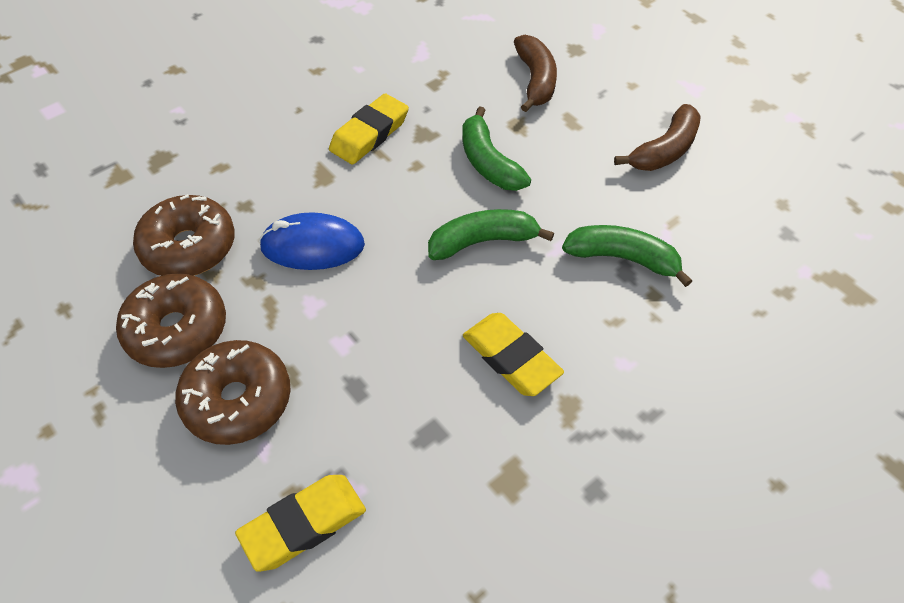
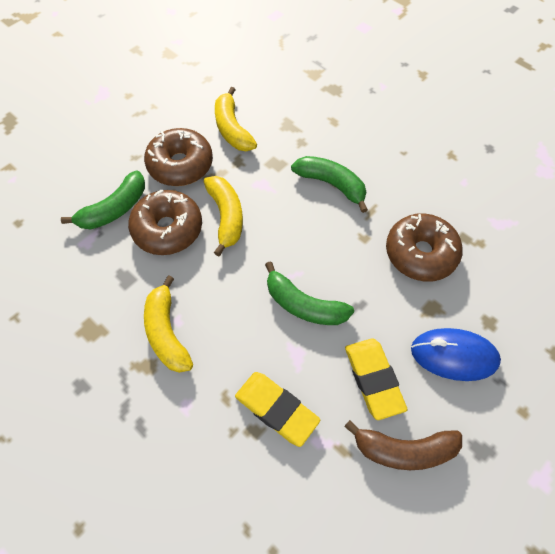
brown banana: 2 -> 1
yellow banana: 0 -> 3
yellow eraser: 3 -> 2

